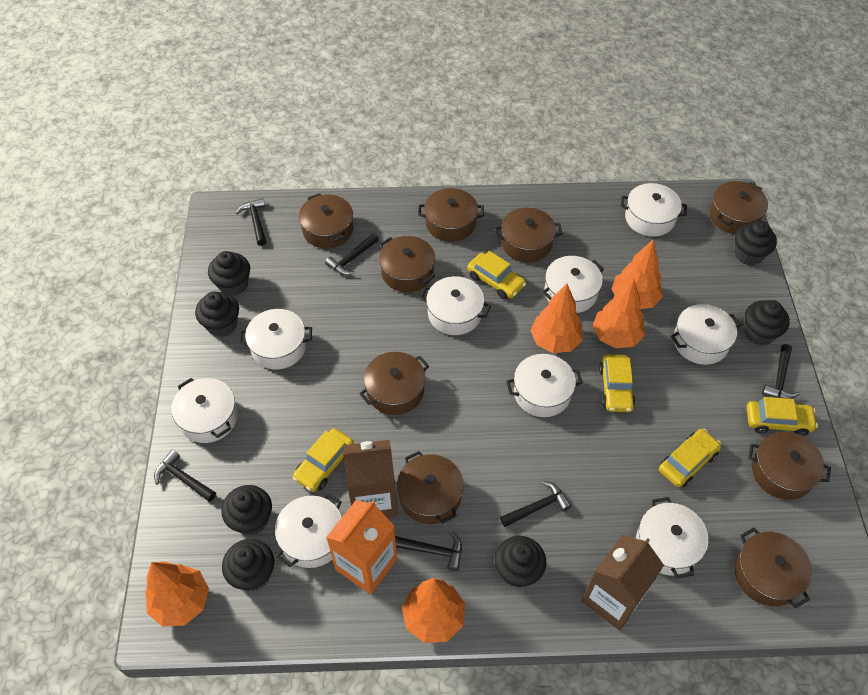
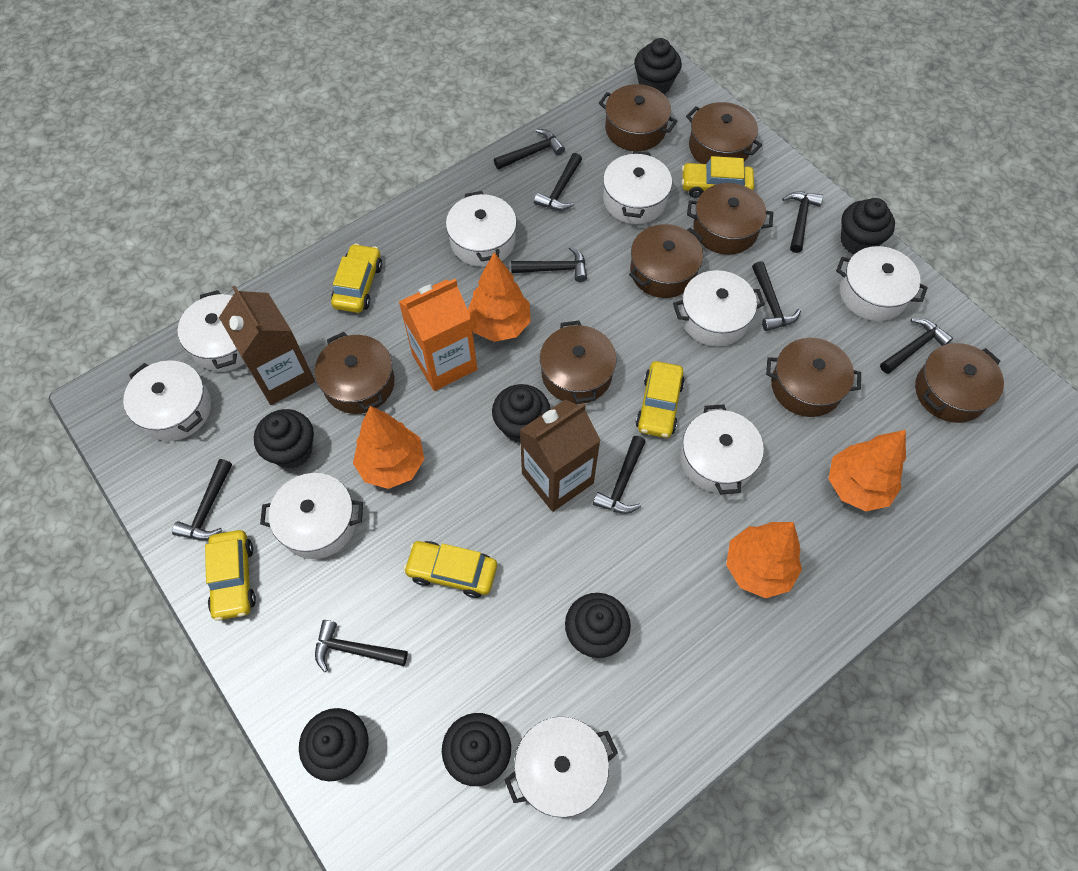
black hammer: 6 -> 9
brown pot: 9 -> 8
orange tree: 5 -> 4

